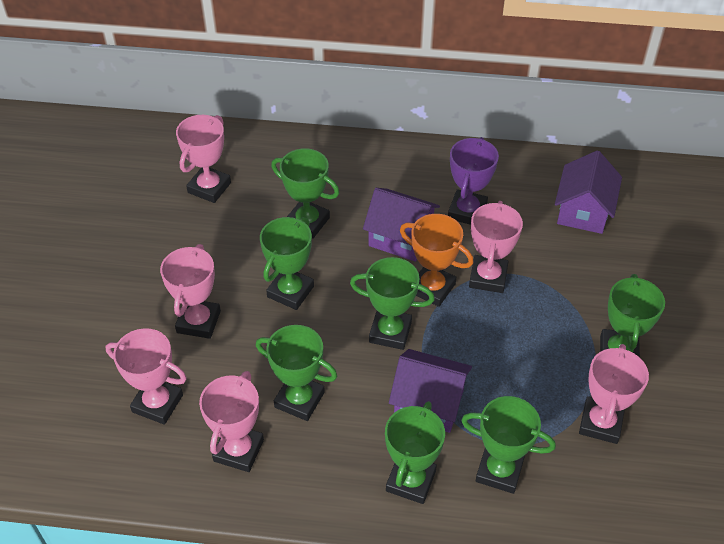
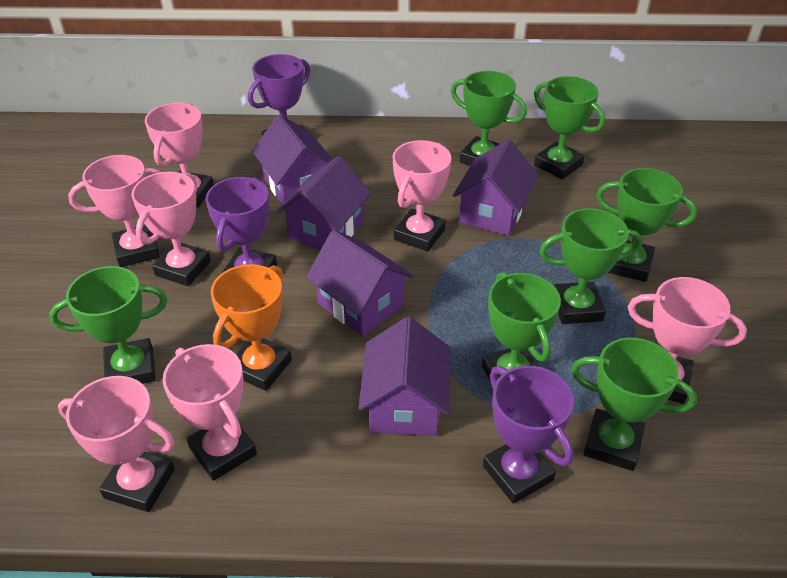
pink trophy: 6 -> 7
purple house: 3 -> 5
purple trophy: 1 -> 3

